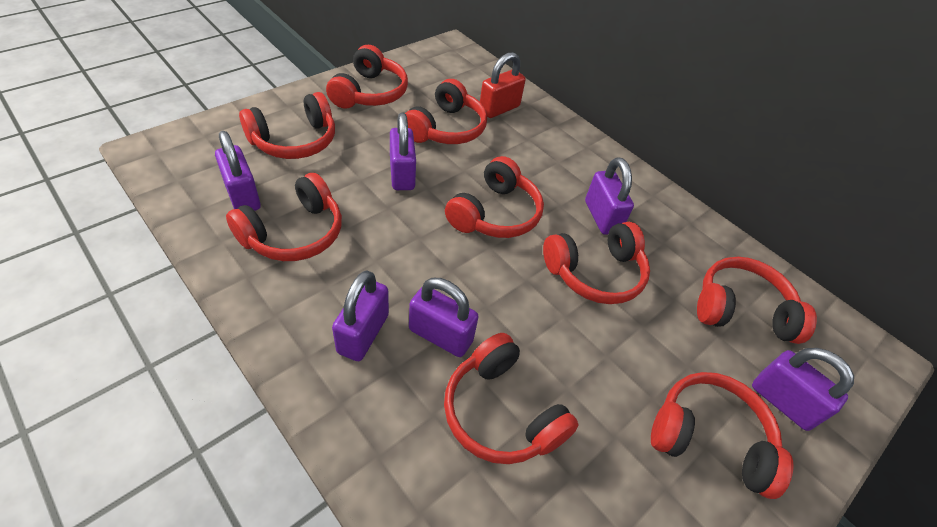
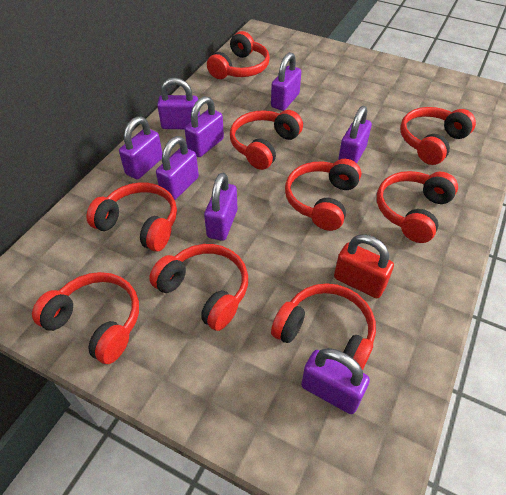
purple padlock: 6 -> 8

